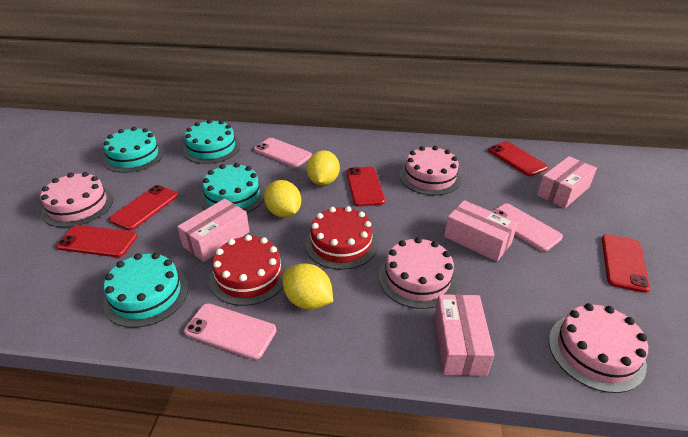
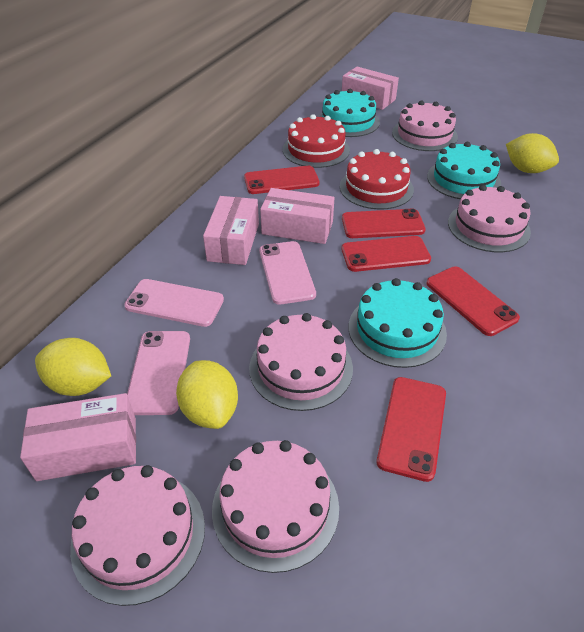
pink cake: 4 -> 5
turquoise cake: 4 -> 3

